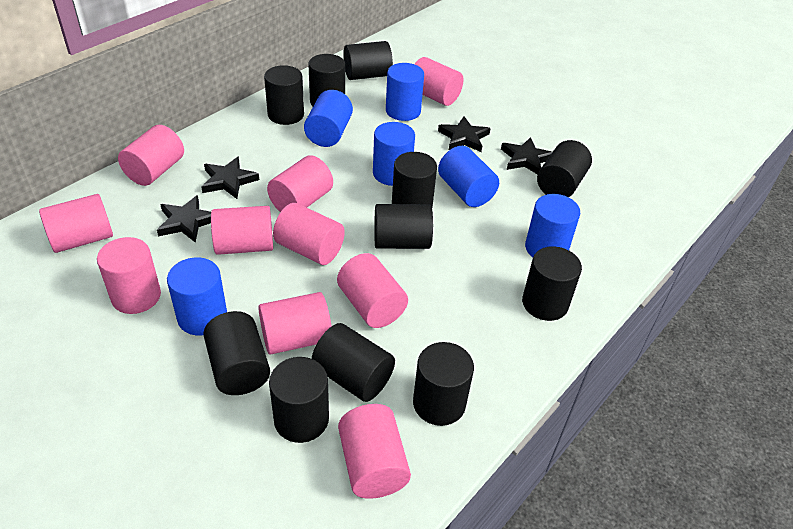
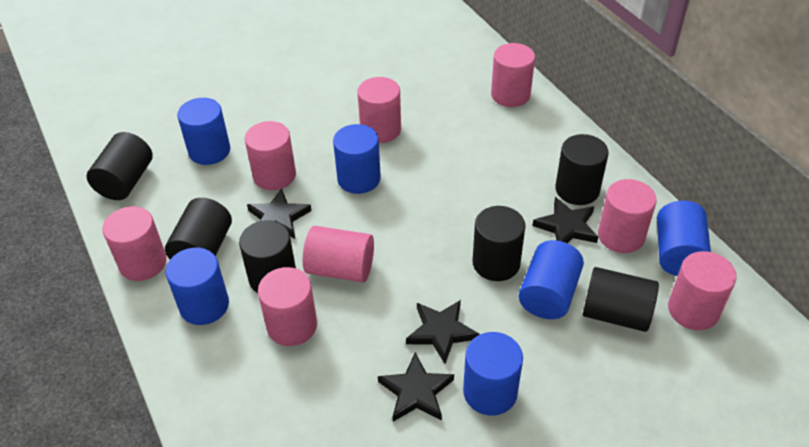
black cylinder: 11 -> 6
pink cylinder: 10 -> 8

